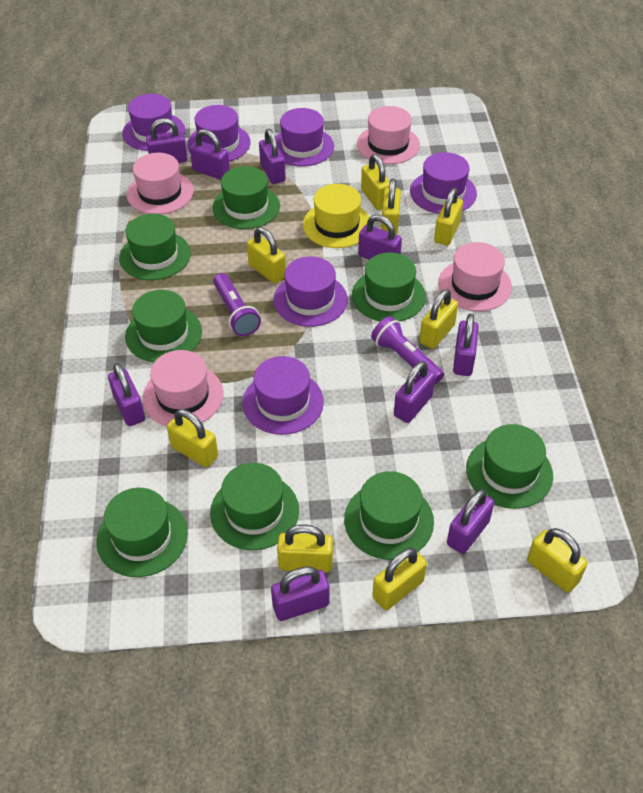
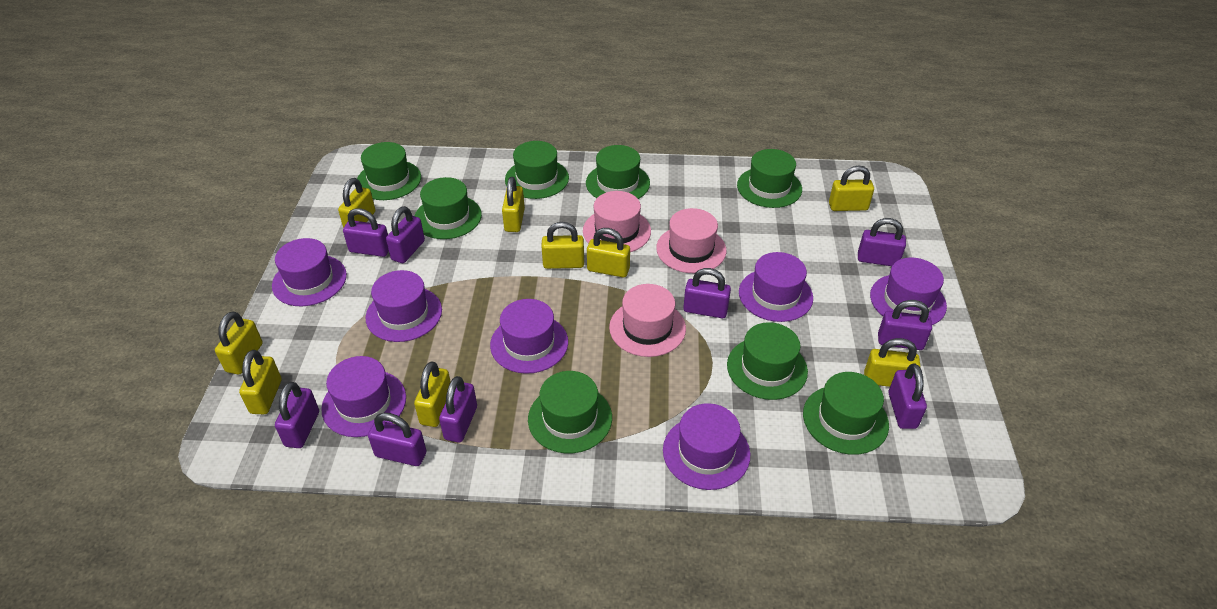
pink hat: 4 -> 3
purple flashlight: 2 -> 0
purple hat: 6 -> 7
yellow hat: 1 -> 0

